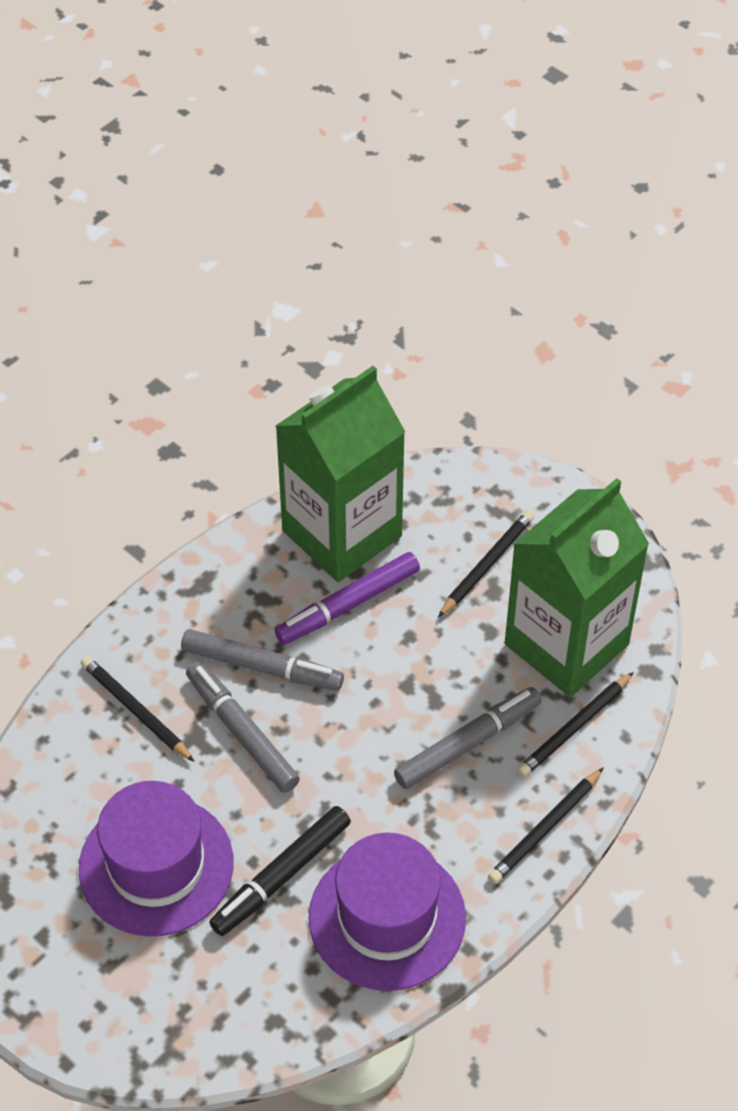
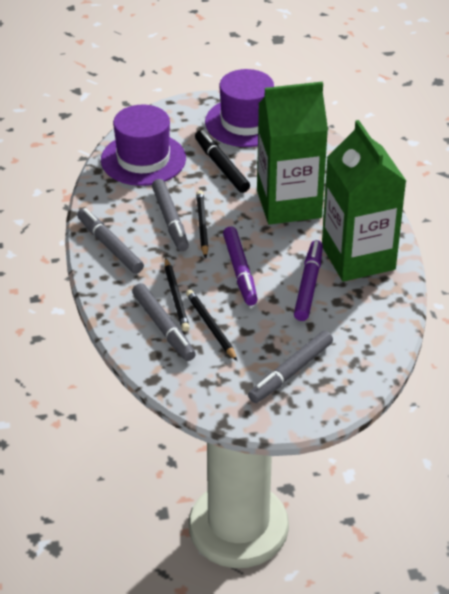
black pencil: 4 -> 3
grey marker: 3 -> 4
purple marker: 1 -> 2

